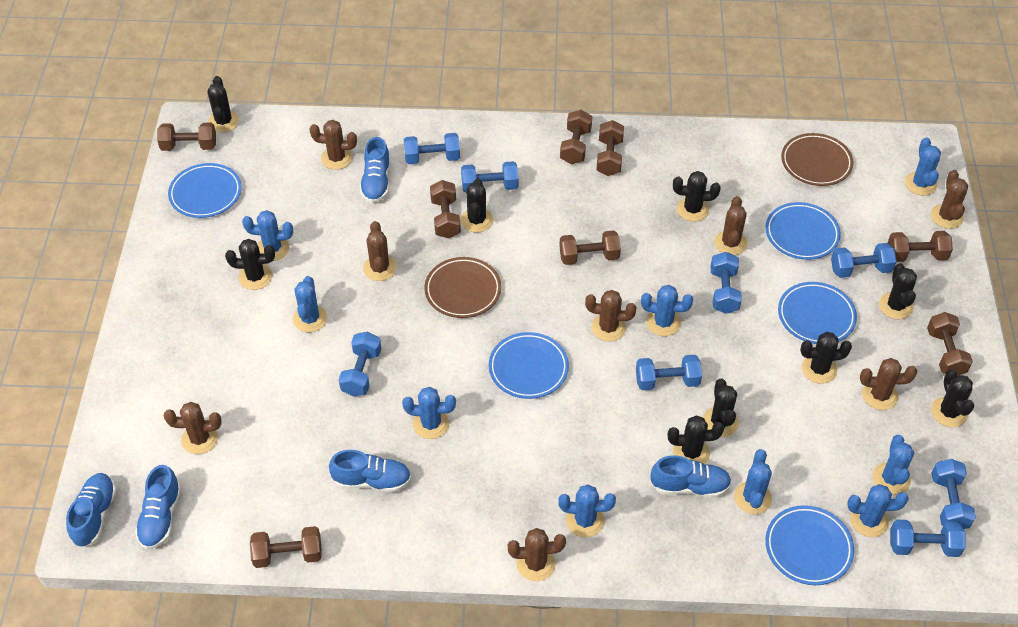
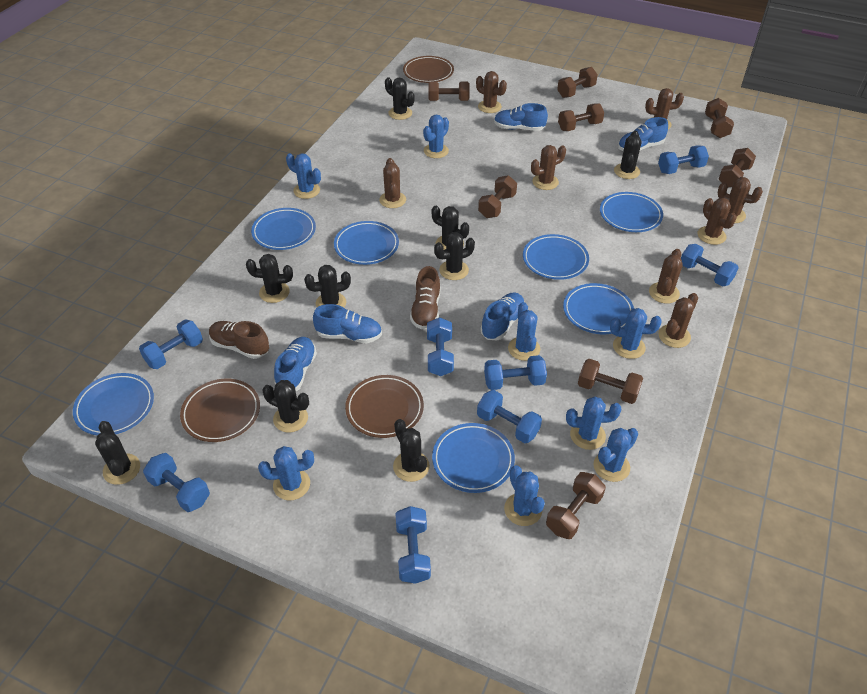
blue cactus: 9 -> 8
blue plate: 5 -> 7
brown plate: 2 -> 3
brown shoe: 0 -> 2

